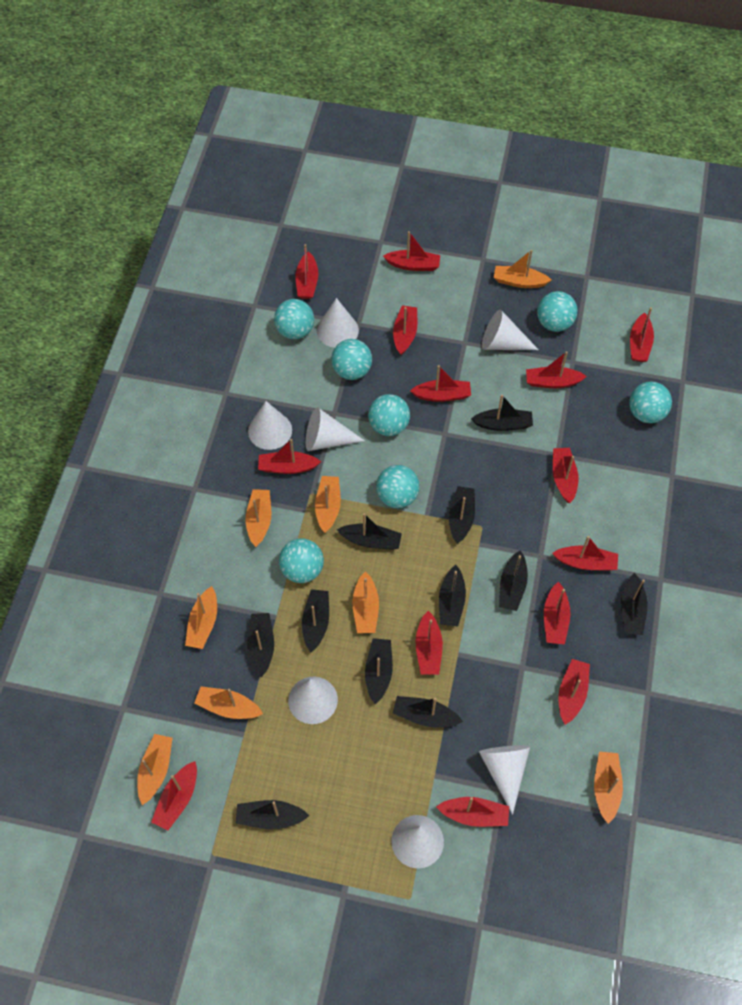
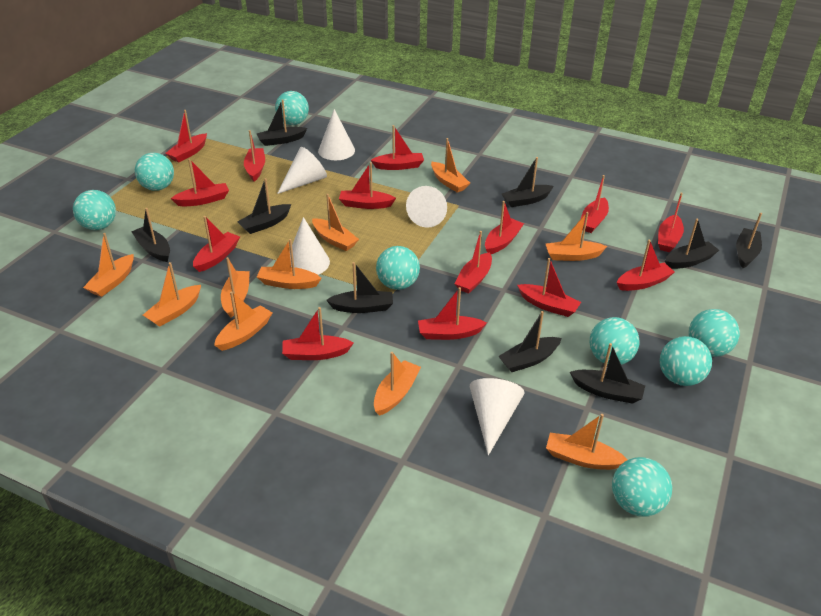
black boat: 11 -> 9
orange boat: 8 -> 10
turquoise ball: 7 -> 8
white cone: 7 -> 5

